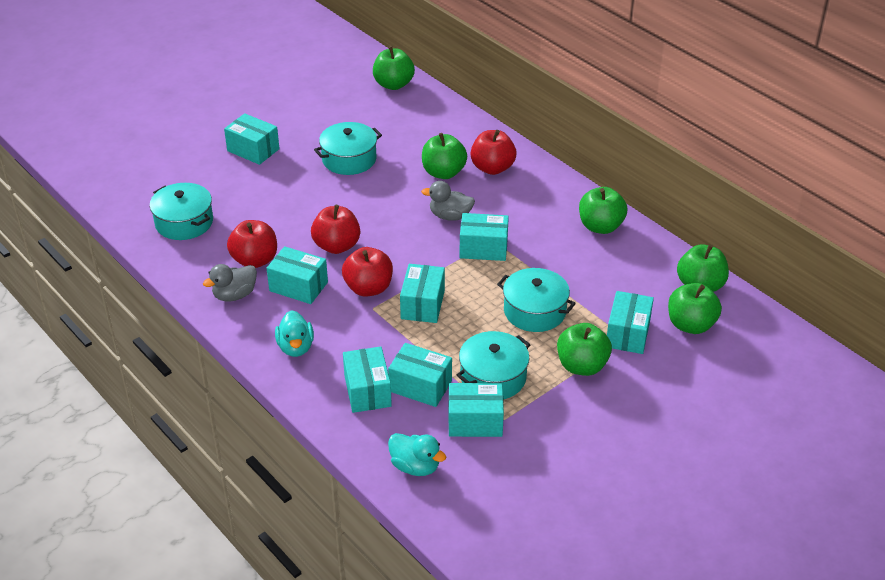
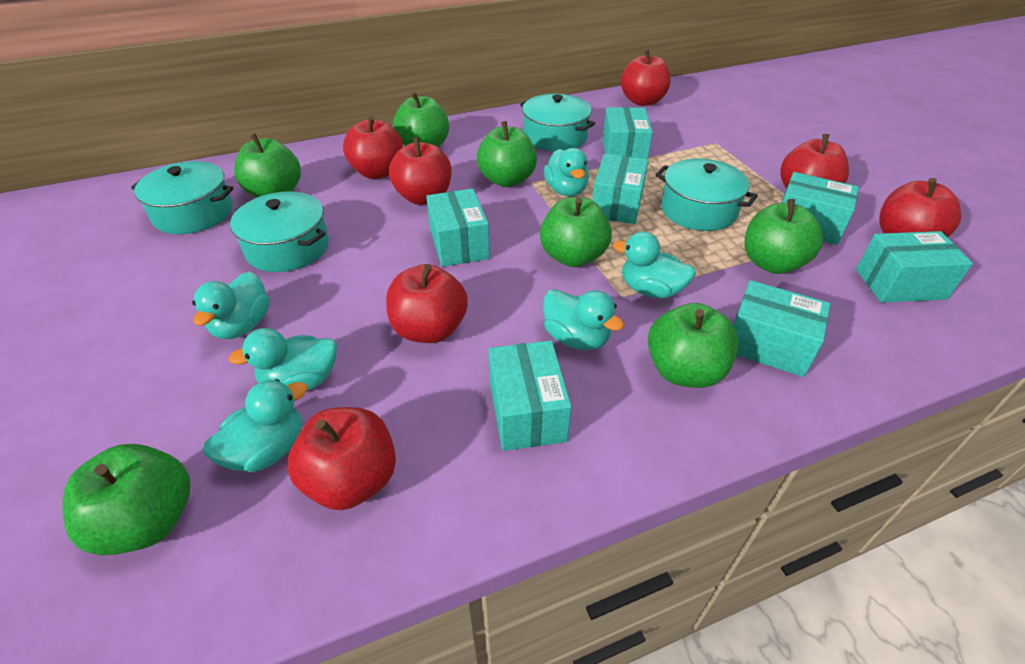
green apple: 6 -> 7
grey duck: 2 -> 0
red apple: 4 -> 7
turquoise box: 8 -> 7
turquoise duck: 2 -> 6

